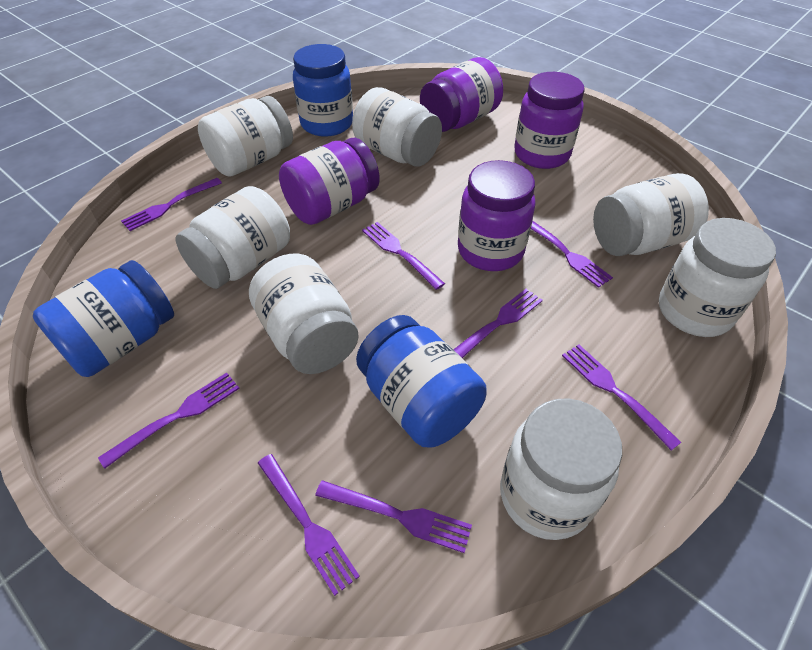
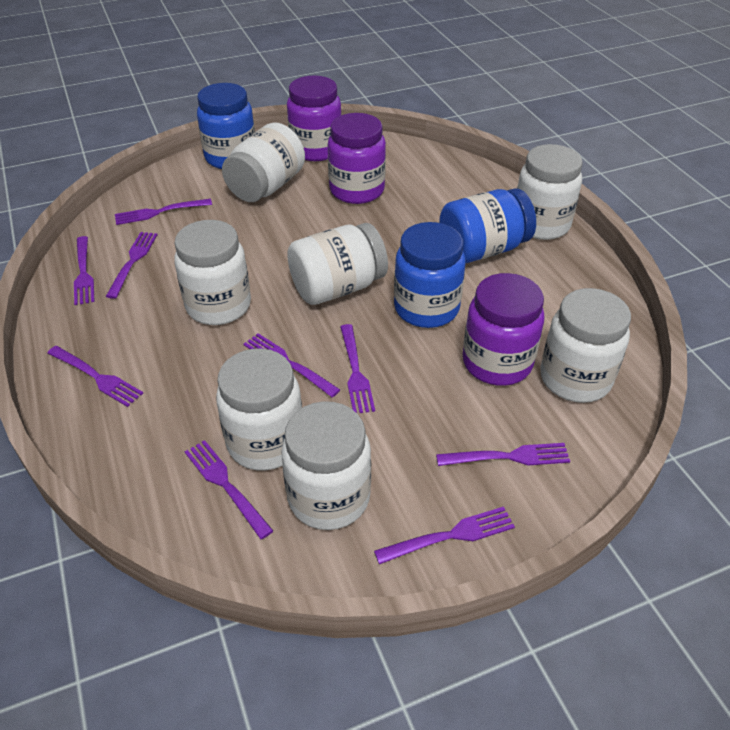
purple fork: 8 -> 9
purple jar: 4 -> 3

